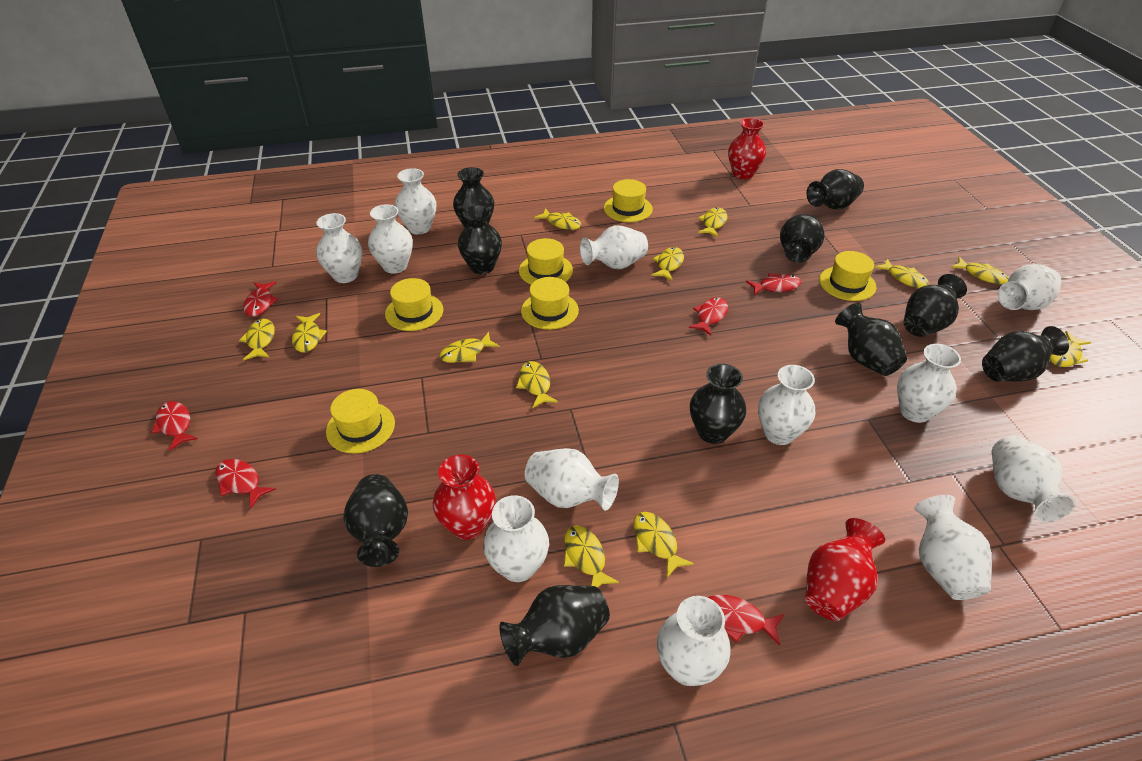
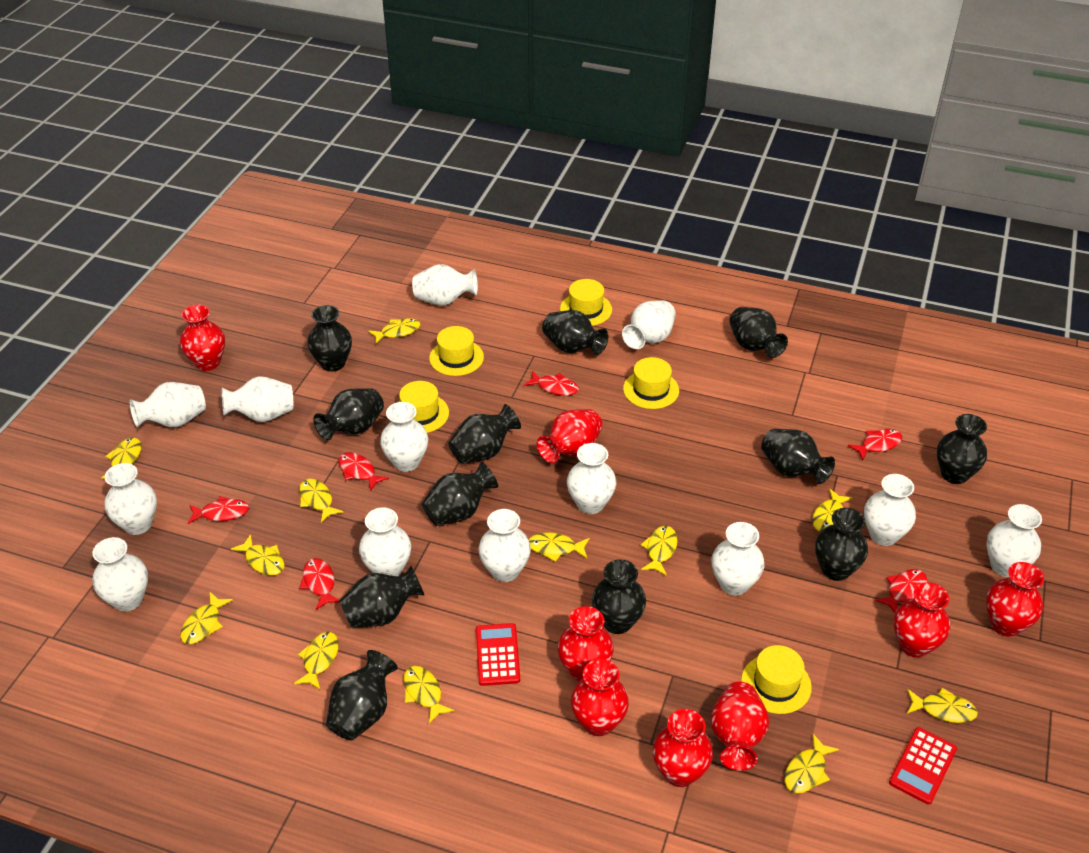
black vase: 10 -> 12
red calculator: 0 -> 2
red vase: 3 -> 8
white vase: 12 -> 13
yellow hat: 6 -> 5

